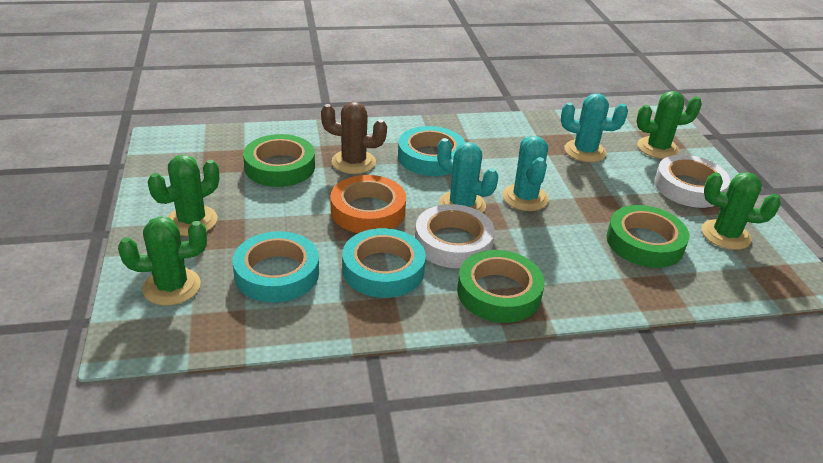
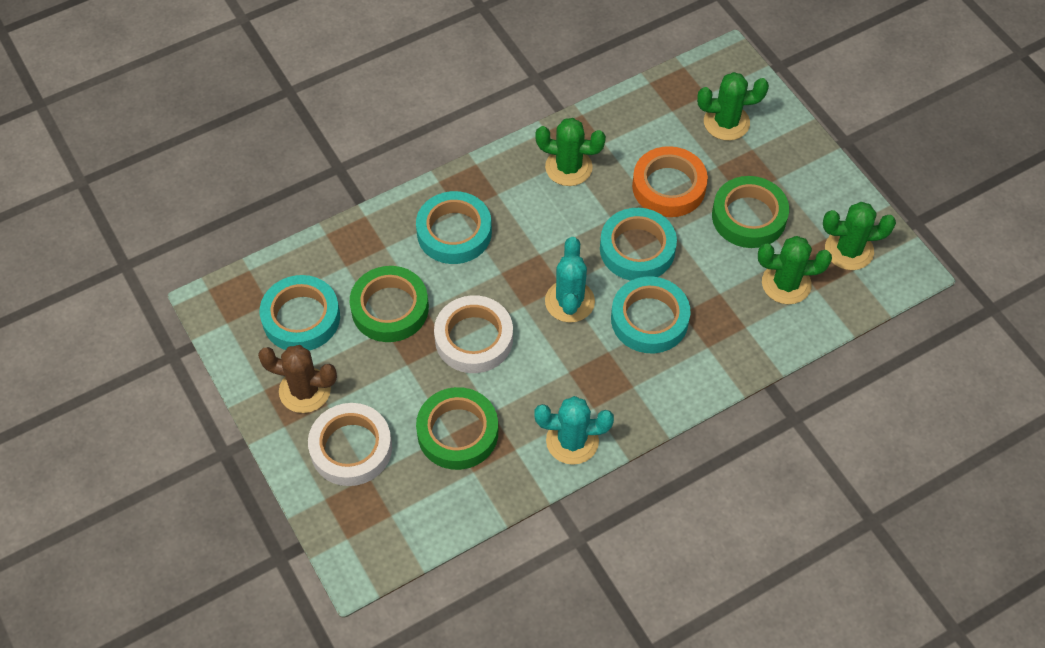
turquoise cactus: 3 -> 2
turquoise tape: 3 -> 4

